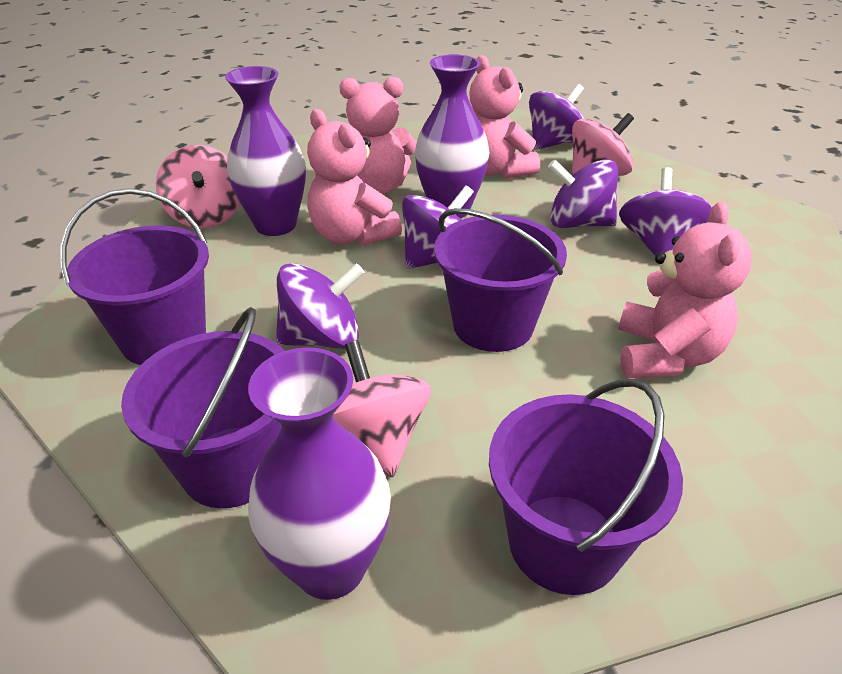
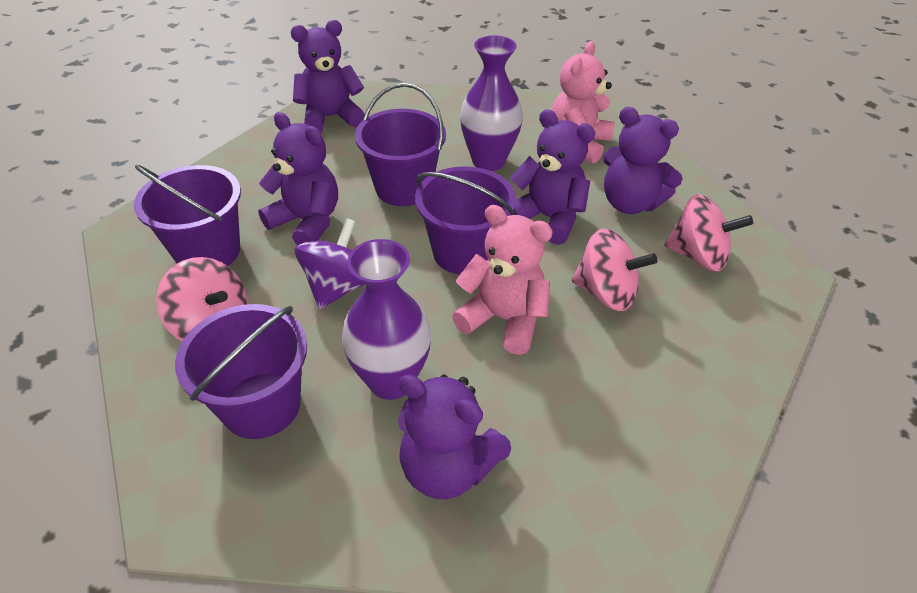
pink teddy bear: 4 -> 2
purple spinning top: 5 -> 1
purple teddy bear: 0 -> 5
purple vase: 3 -> 2

